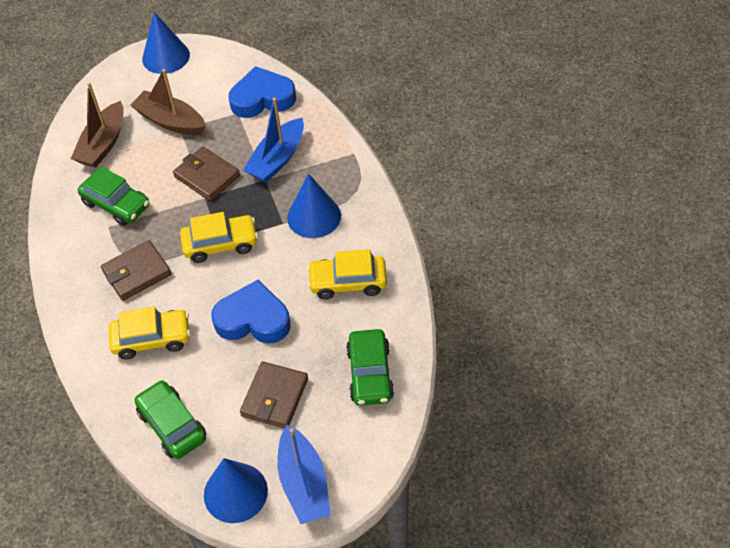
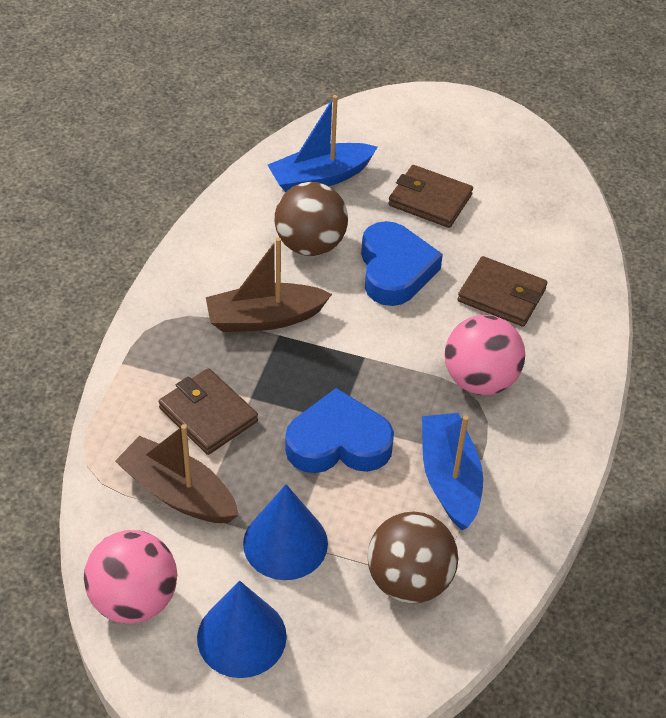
blue cone: 3 -> 2
brown ball: 0 -> 2
green car: 3 -> 0
pink ball: 0 -> 2
yellow car: 3 -> 0

